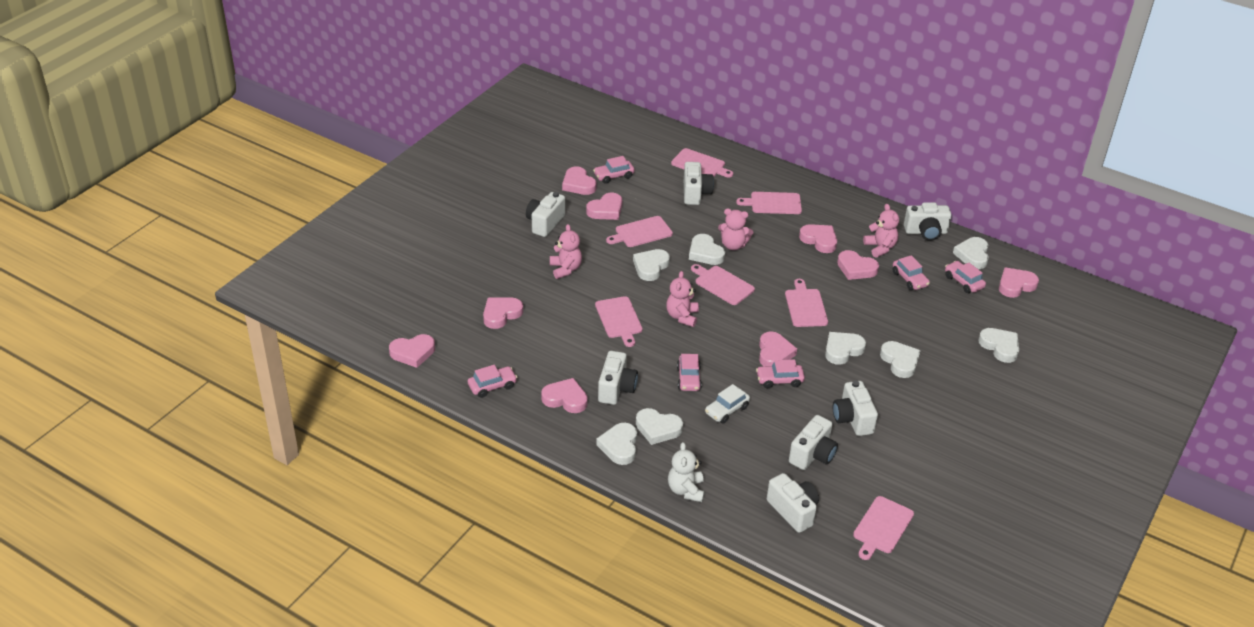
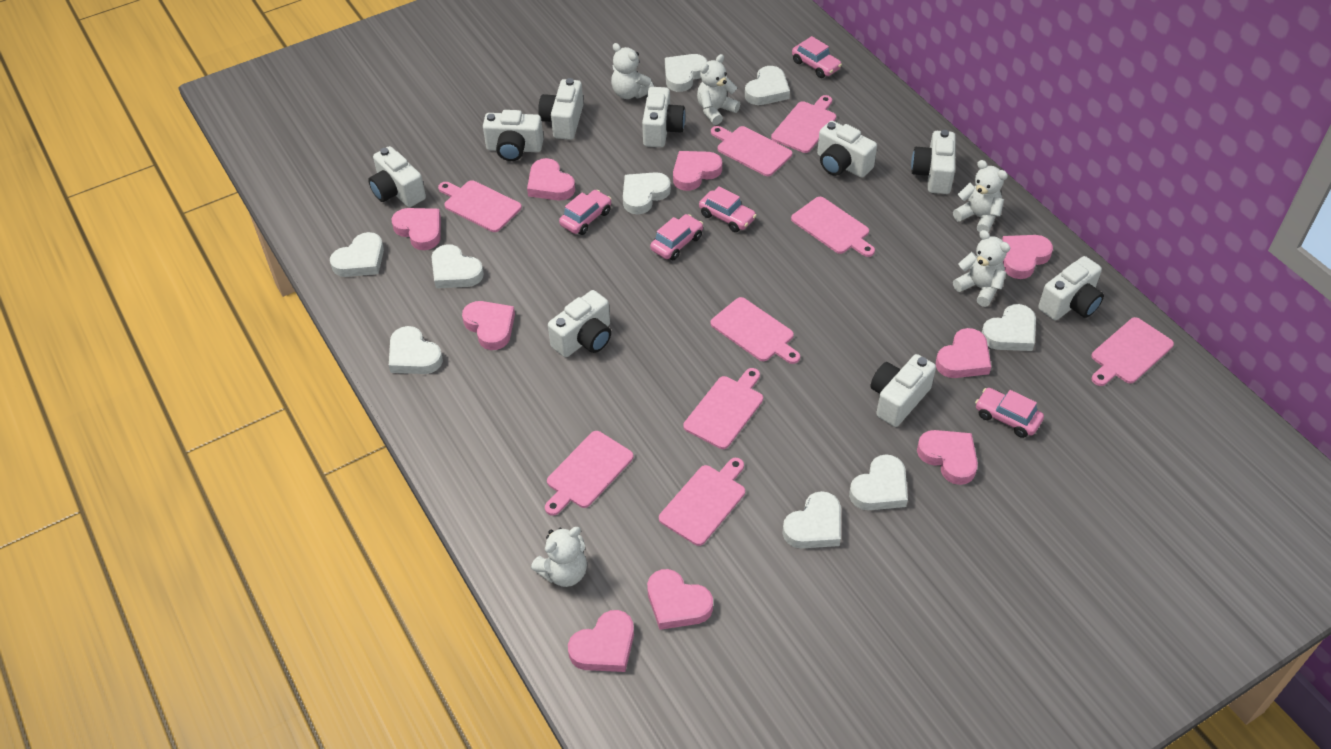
pink car: 6 -> 5
pink cutting board: 7 -> 9
pink teddy bear: 4 -> 0
white camera: 7 -> 9
white car: 1 -> 0
white heart: 8 -> 9
white teddy bear: 1 -> 5

